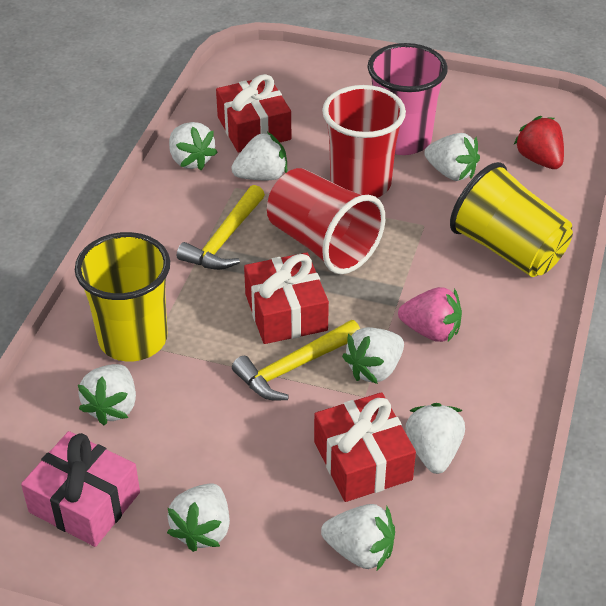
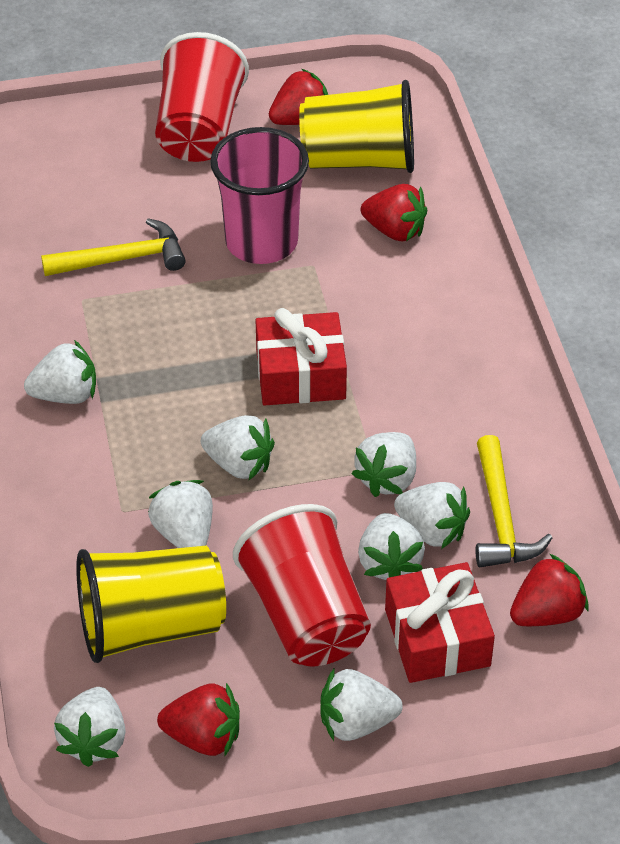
pink gift: 1 -> 0
pink strawberry: 1 -> 0
red gift: 3 -> 2
red strawberry: 1 -> 4

